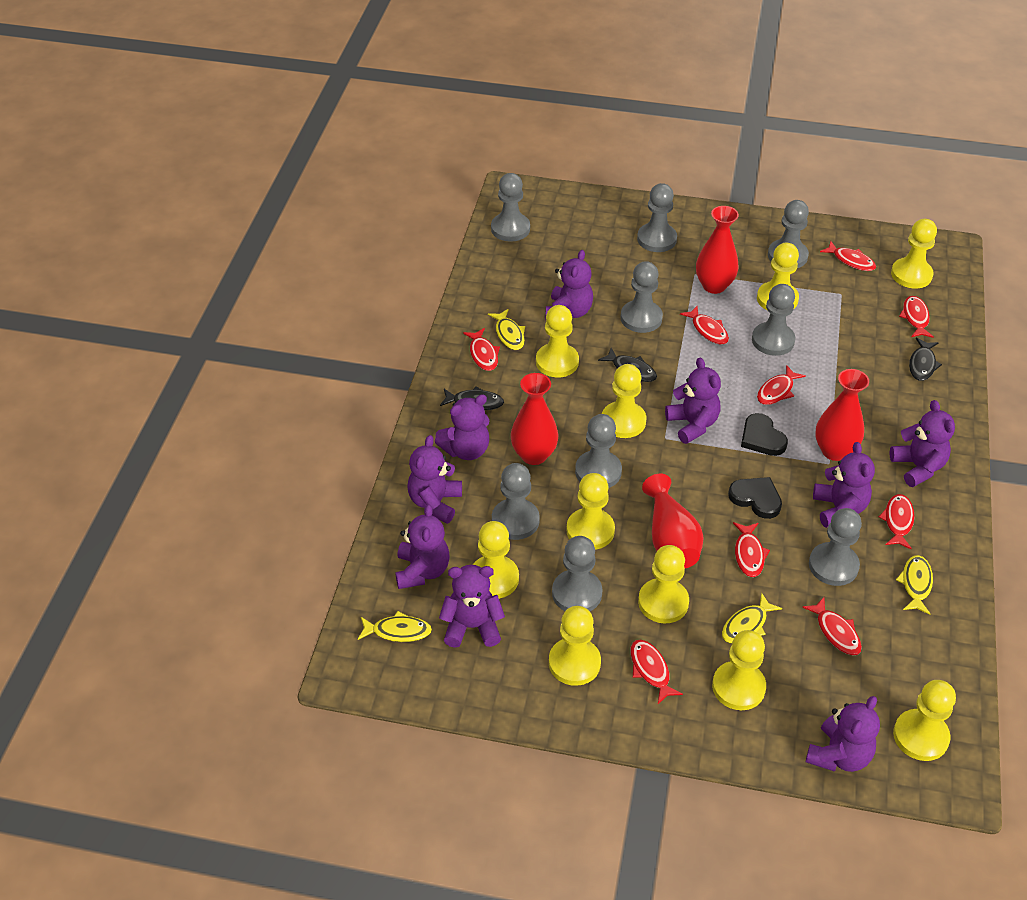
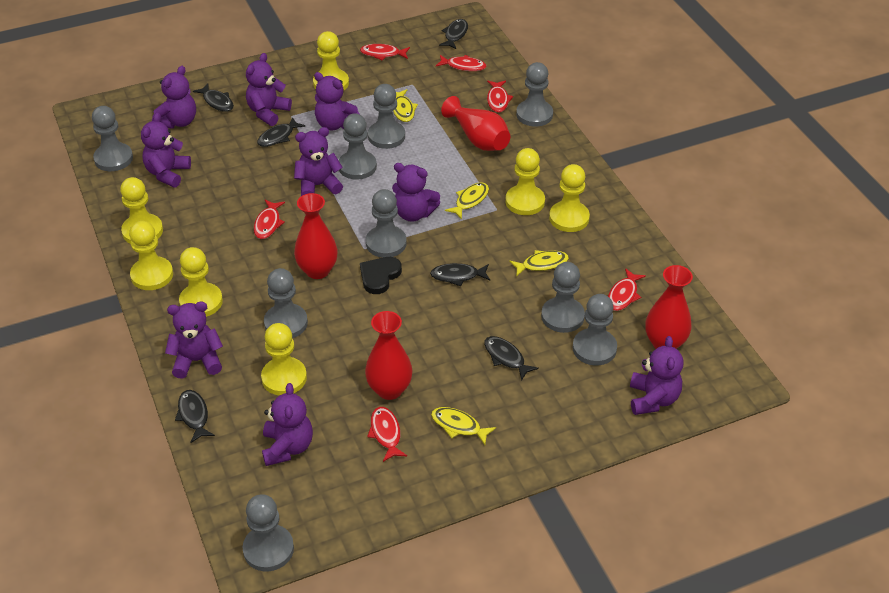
black fish: 3 -> 6
black heart: 2 -> 1
red fish: 9 -> 6
yellow pawn: 10 -> 7

